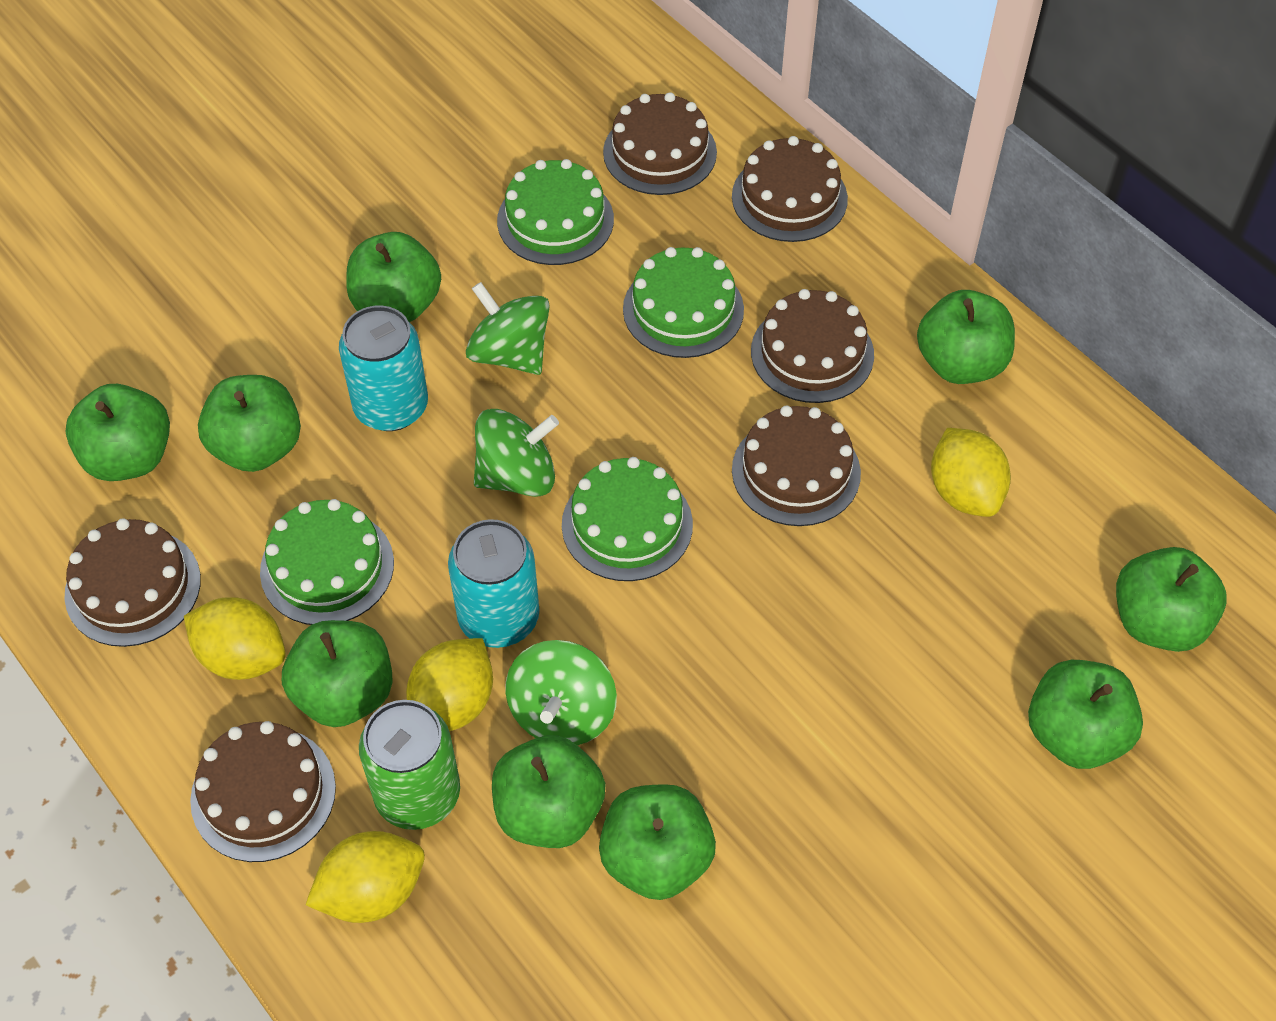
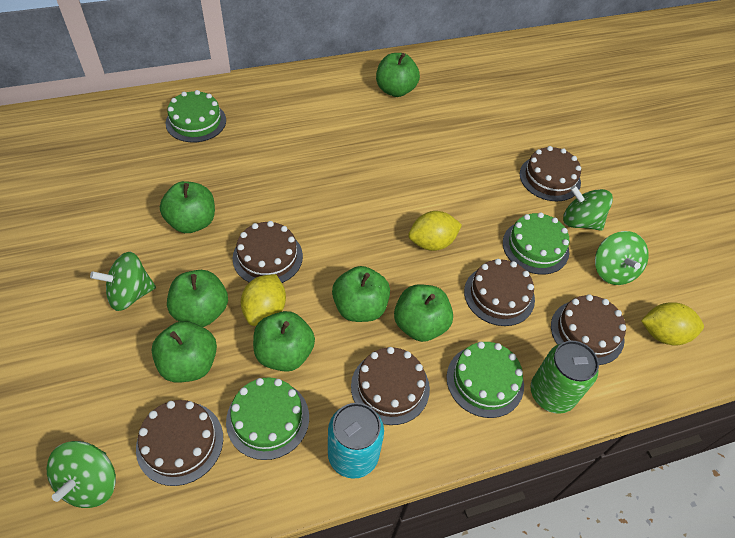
green apple: 9 -> 7
green spinning top: 3 -> 4
turquoise can: 2 -> 1
yellow lemon: 4 -> 3

